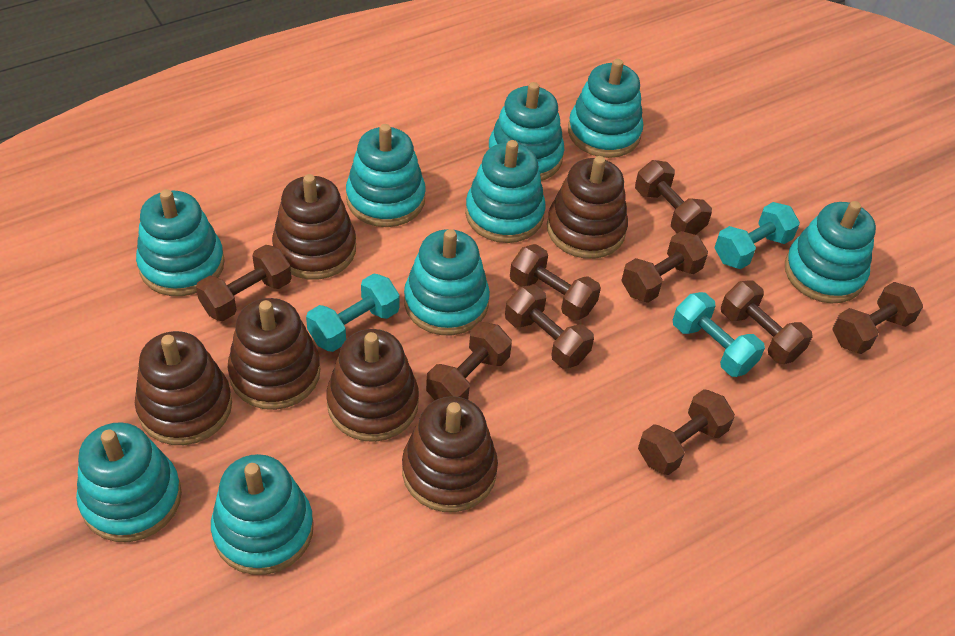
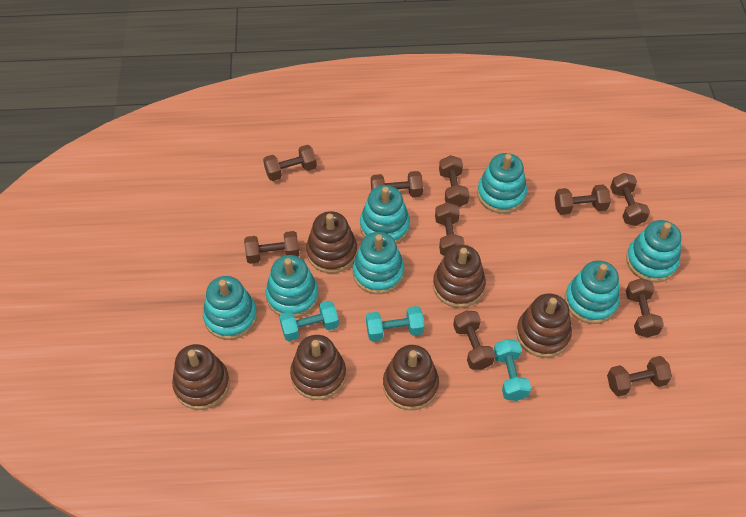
brown dumbbell: 9 -> 10
turquoise stacking toy: 9 -> 7

